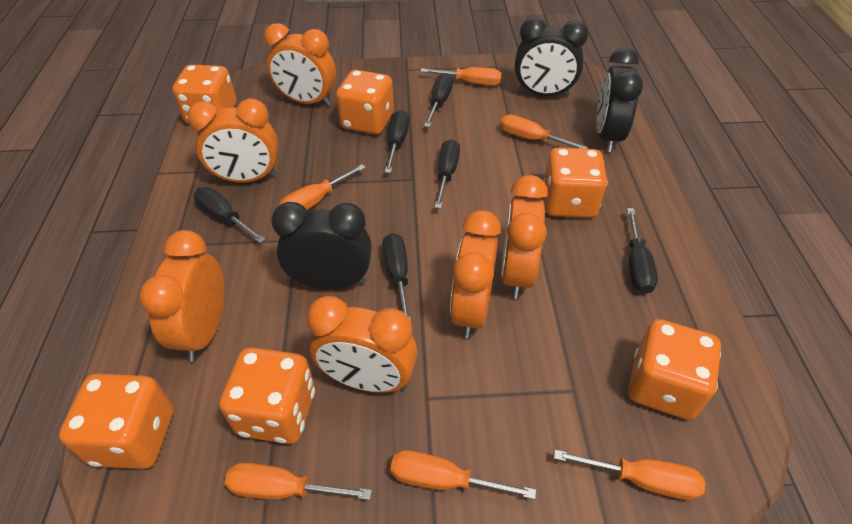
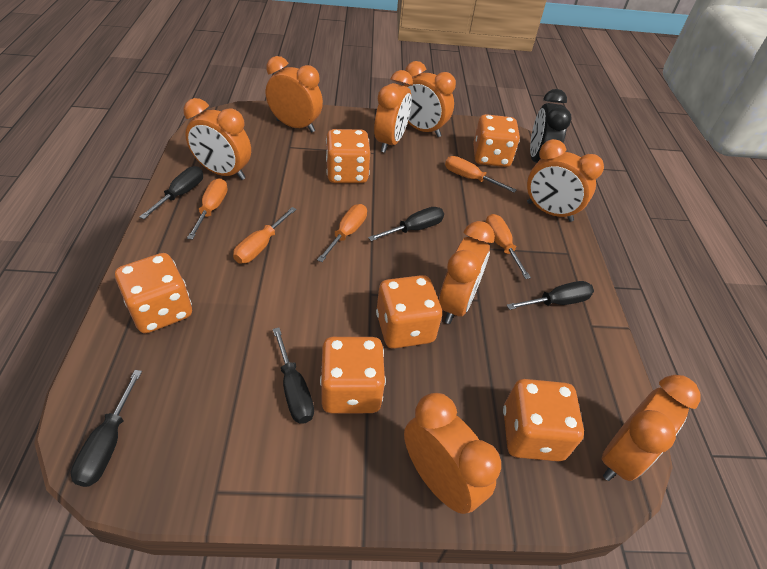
black clock: 3 -> 1
black screwdriver: 6 -> 5
orange clock: 6 -> 8
orange screwdriver: 6 -> 5

